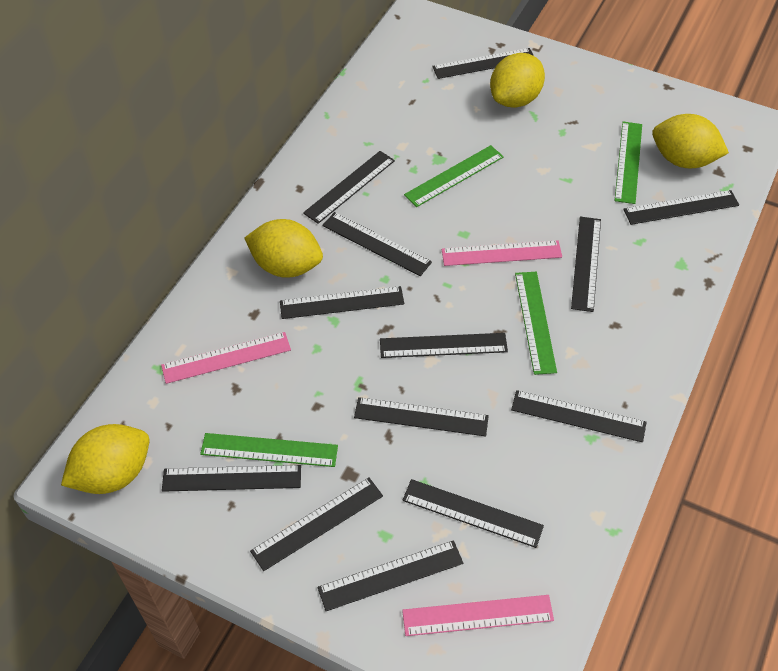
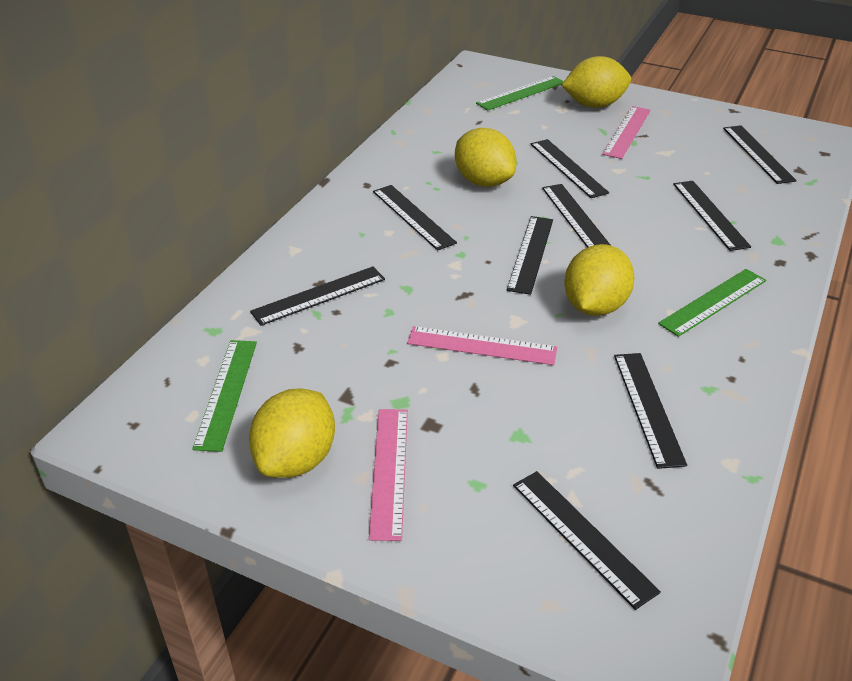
black ruler: 13 -> 9
green ruler: 4 -> 3

